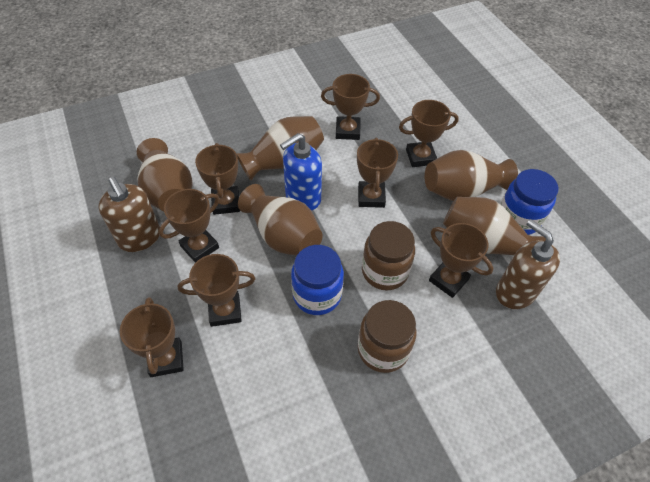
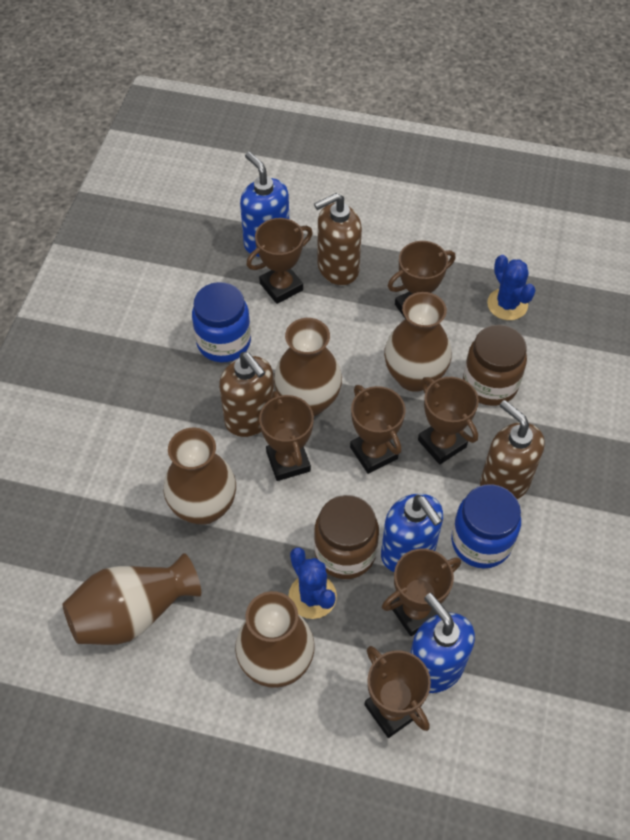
blue cactus: 0 -> 2
blue soap dispenser: 1 -> 3
brown soap dispenser: 2 -> 3
brown trophy: 8 -> 7

